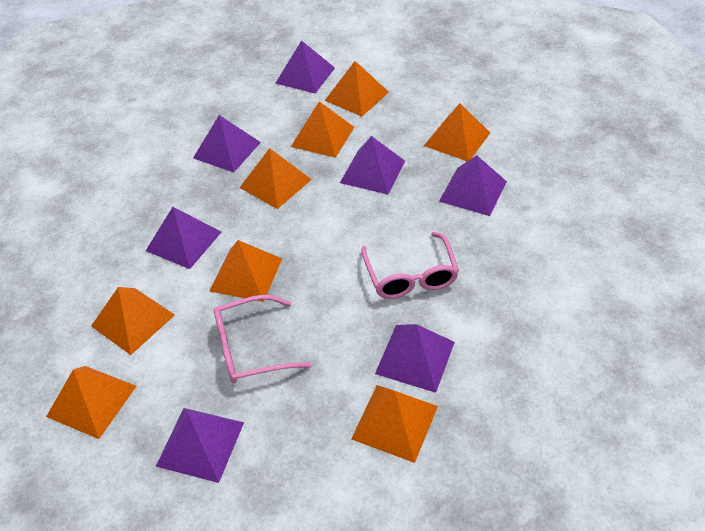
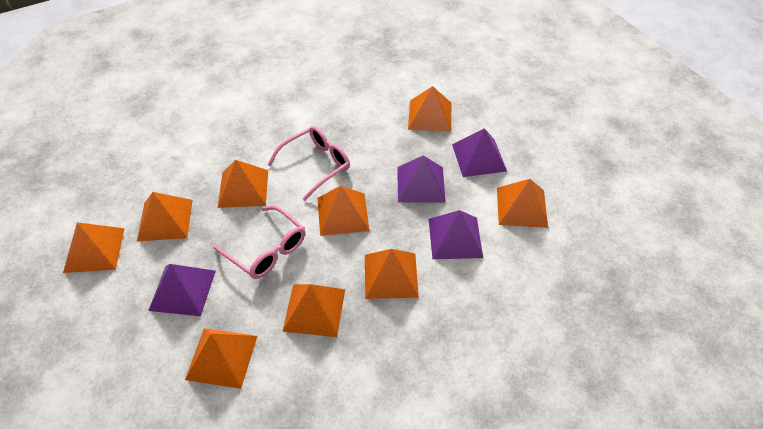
orange pyramid: 8 -> 9
purple pyramid: 7 -> 4

